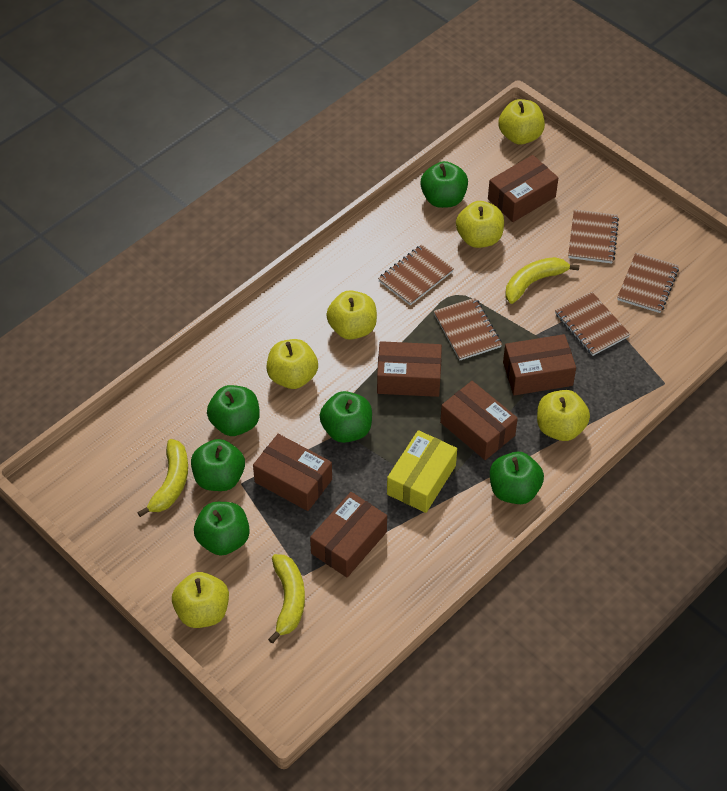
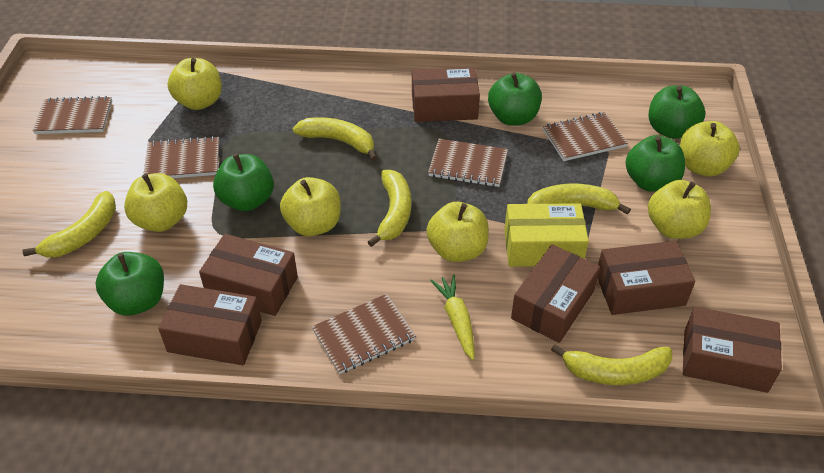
green apple: 6 -> 5
yellow banana: 3 -> 5
yellow carrot: 0 -> 1

